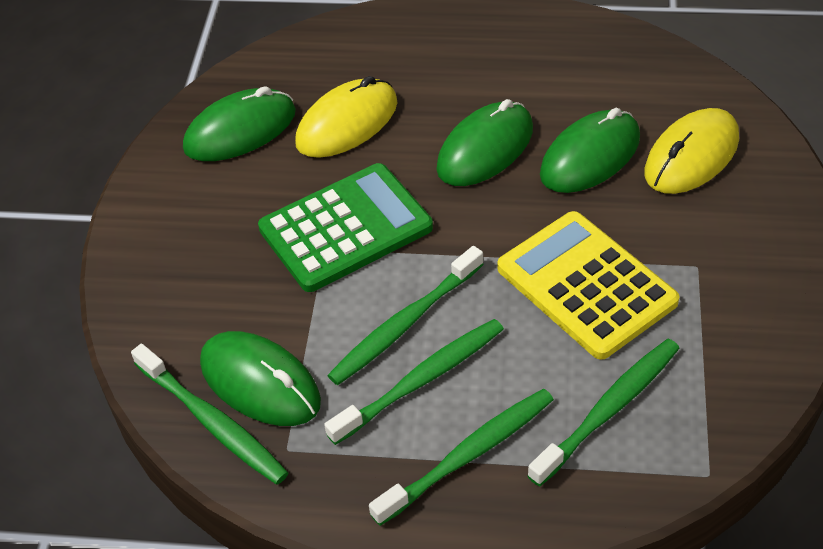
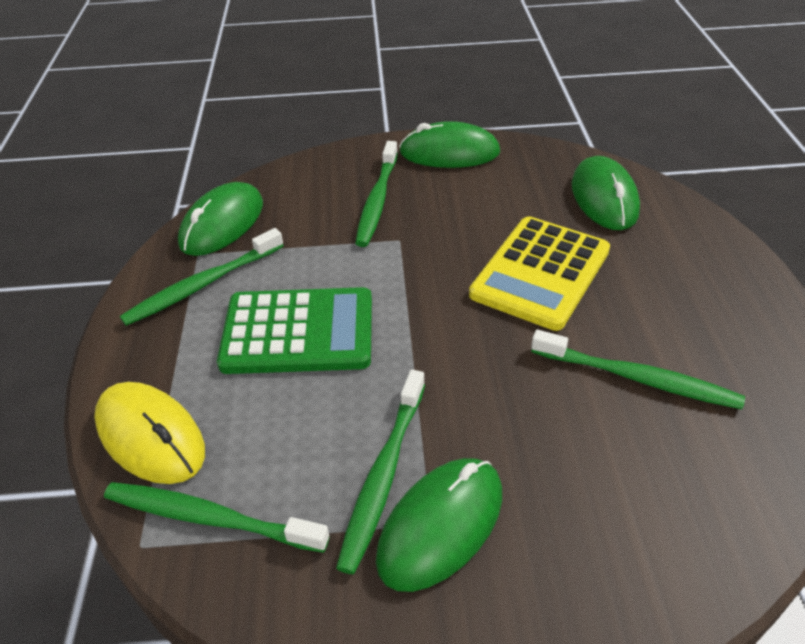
yellow mouse: 2 -> 1

